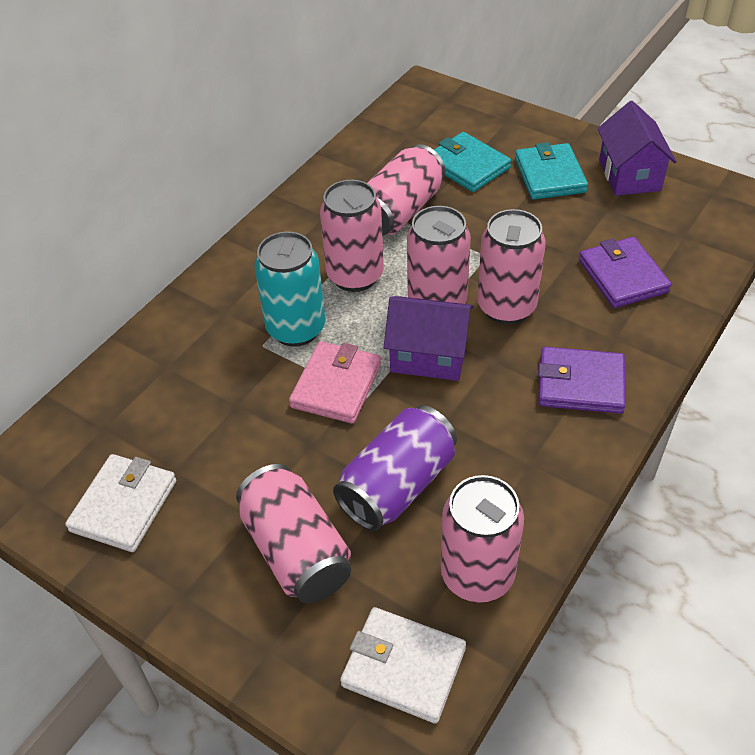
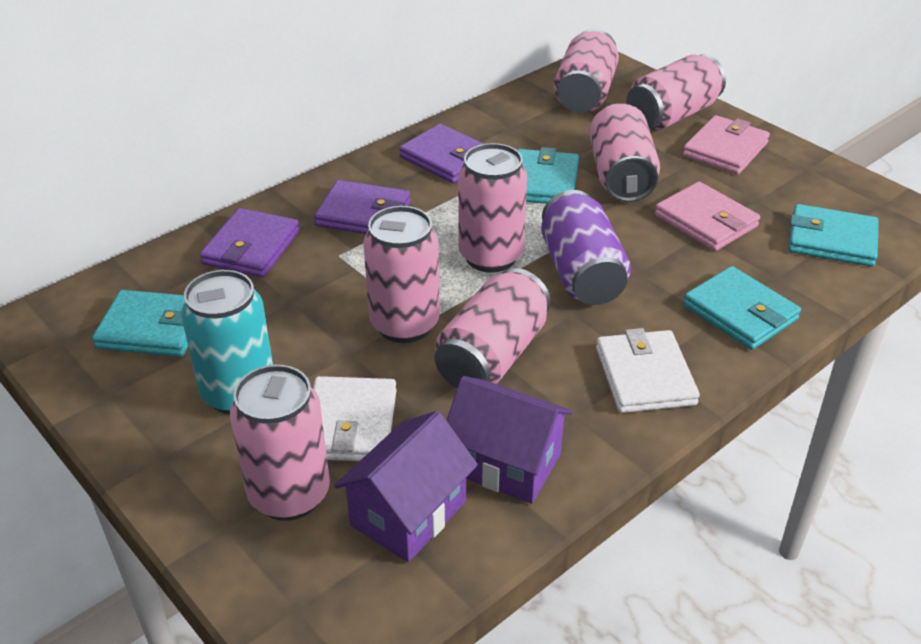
pink can: 6 -> 7
pink wallet: 1 -> 2
purple wallet: 2 -> 3
turquoise wallet: 2 -> 4

